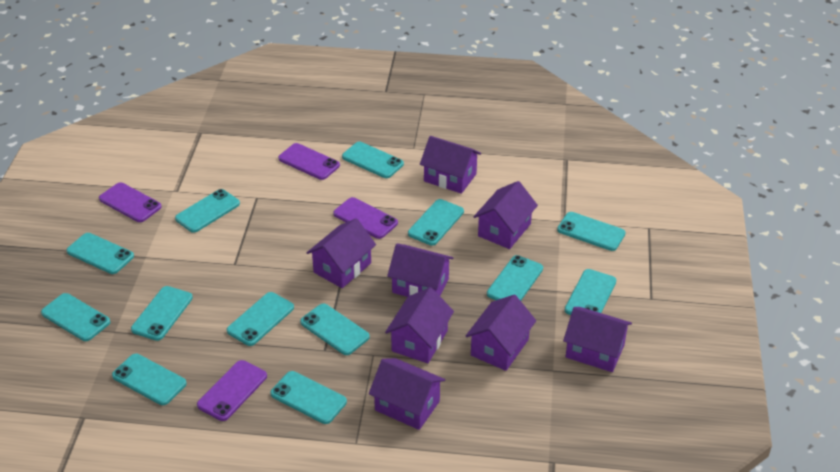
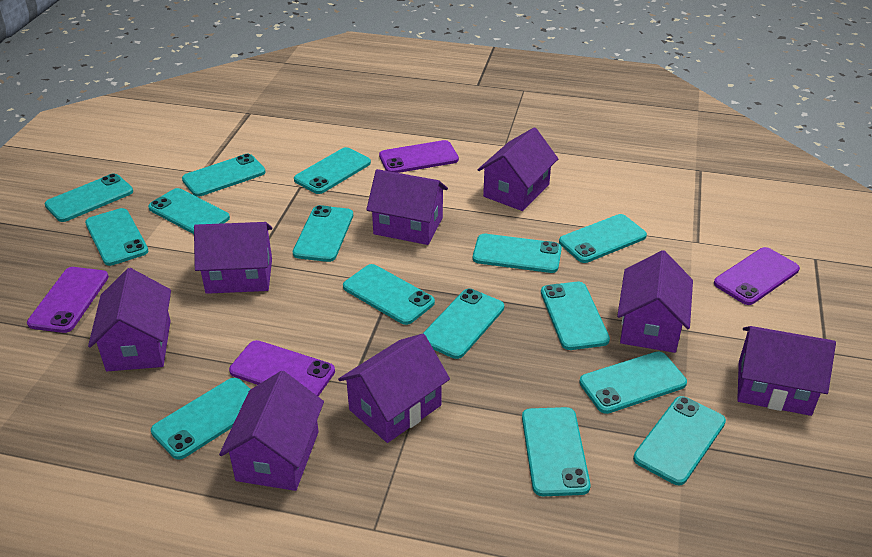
turquoise phone: 13 -> 15

